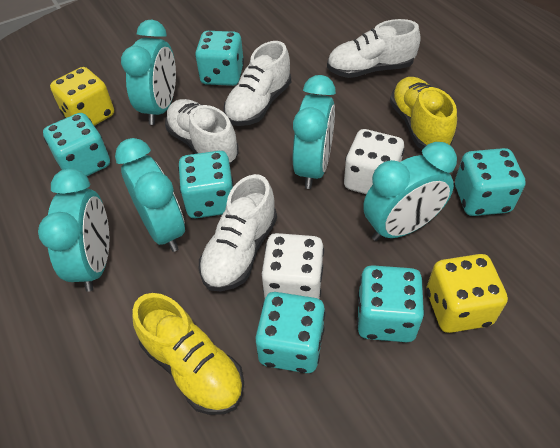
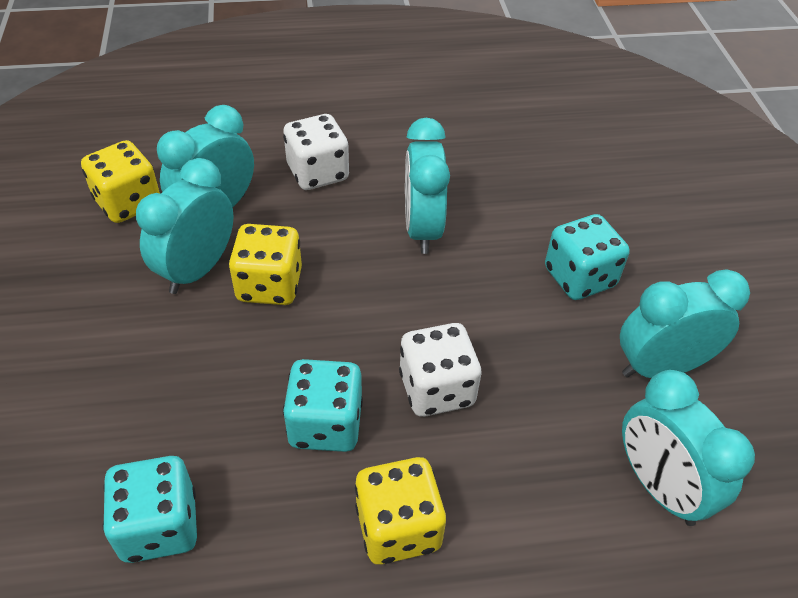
turquoise dice: 6 -> 3
white shoe: 4 -> 0
yellow dice: 2 -> 3
yellow shoe: 2 -> 0

